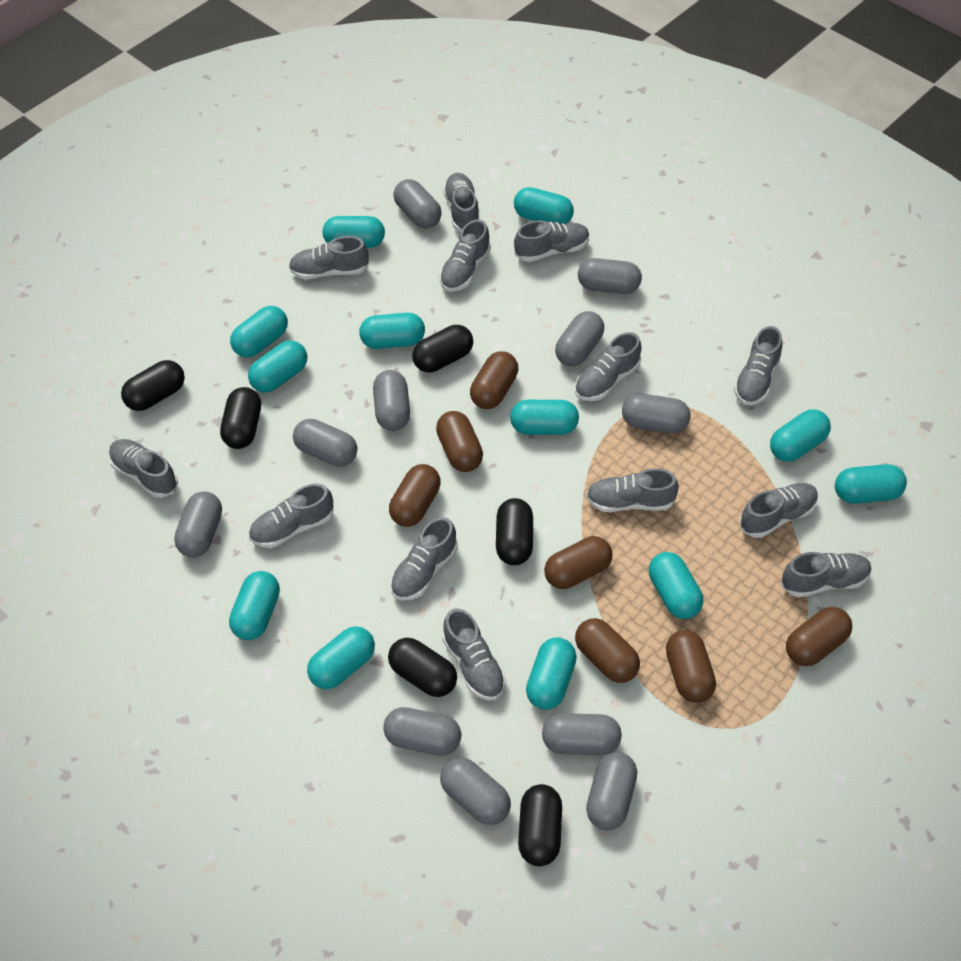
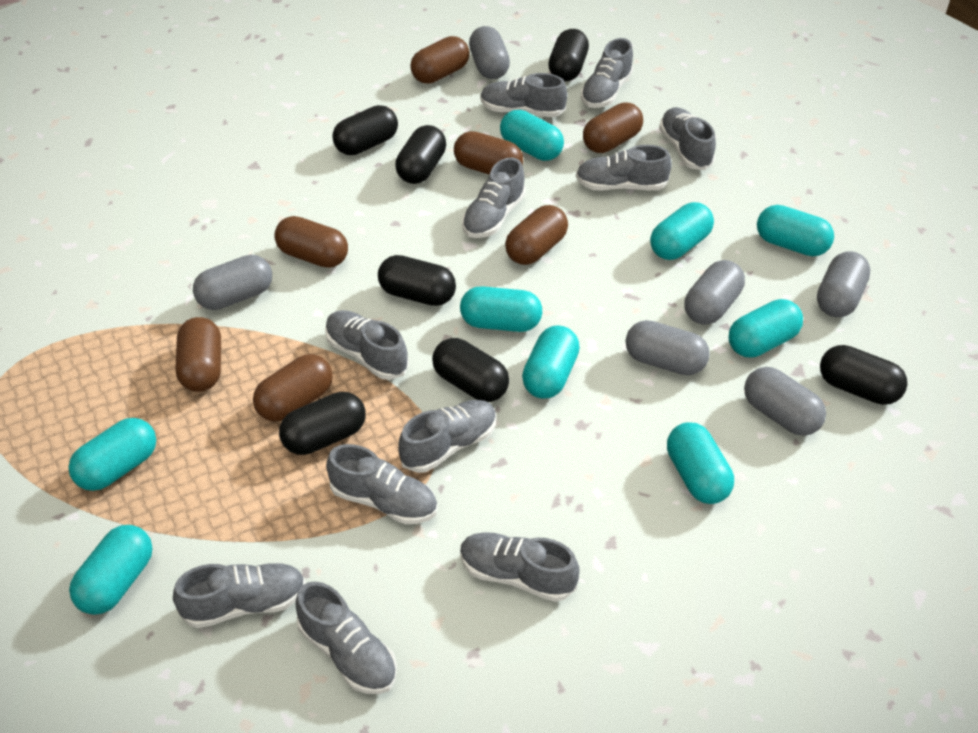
black capsule: 6 -> 7
grey capsule: 11 -> 6
grey shoe: 13 -> 11
turquoise capsule: 12 -> 9

